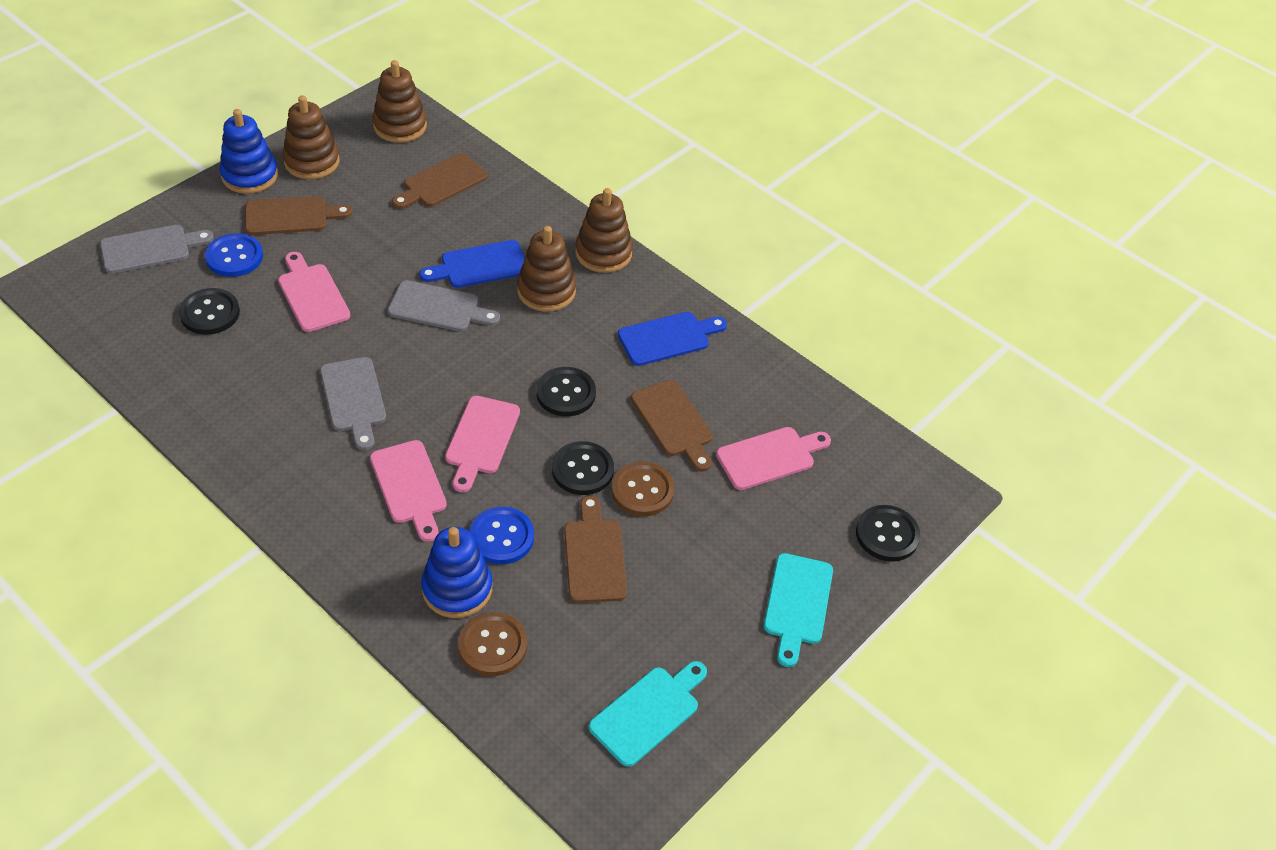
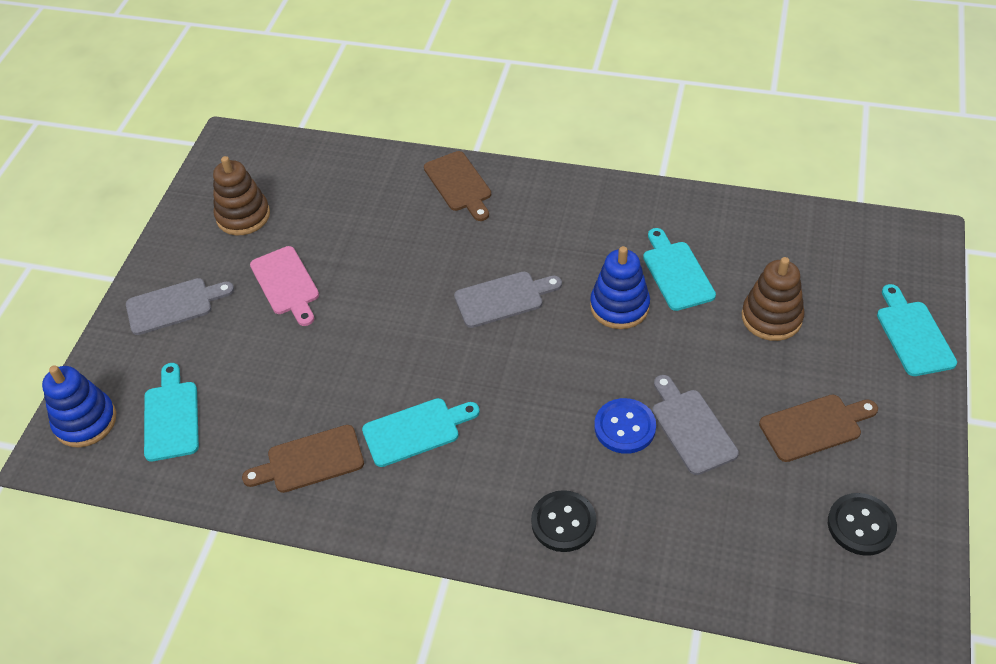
black button: 4 -> 2
blue button: 2 -> 1
blue cutting board: 2 -> 0
brown button: 2 -> 0
brown cutting board: 4 -> 3
brown stacking toy: 4 -> 2
pink cutting board: 4 -> 1
turquoise cutting board: 2 -> 4

